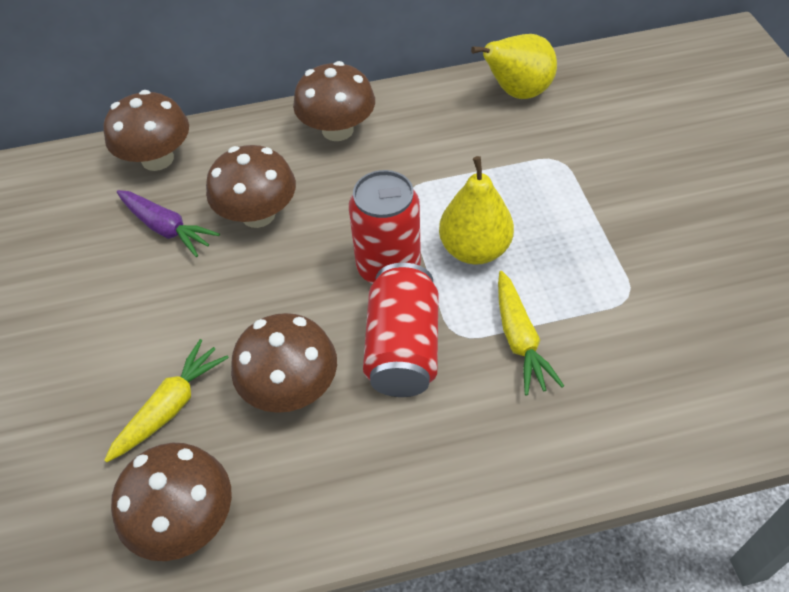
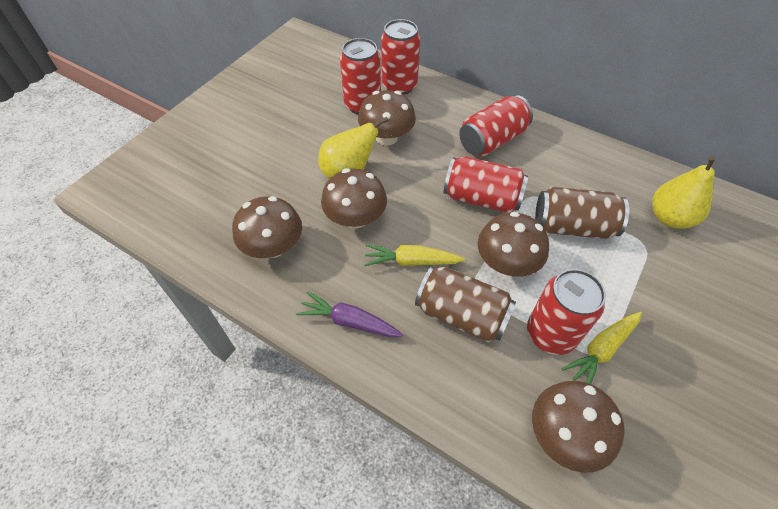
brown can: 0 -> 2
red can: 2 -> 5

